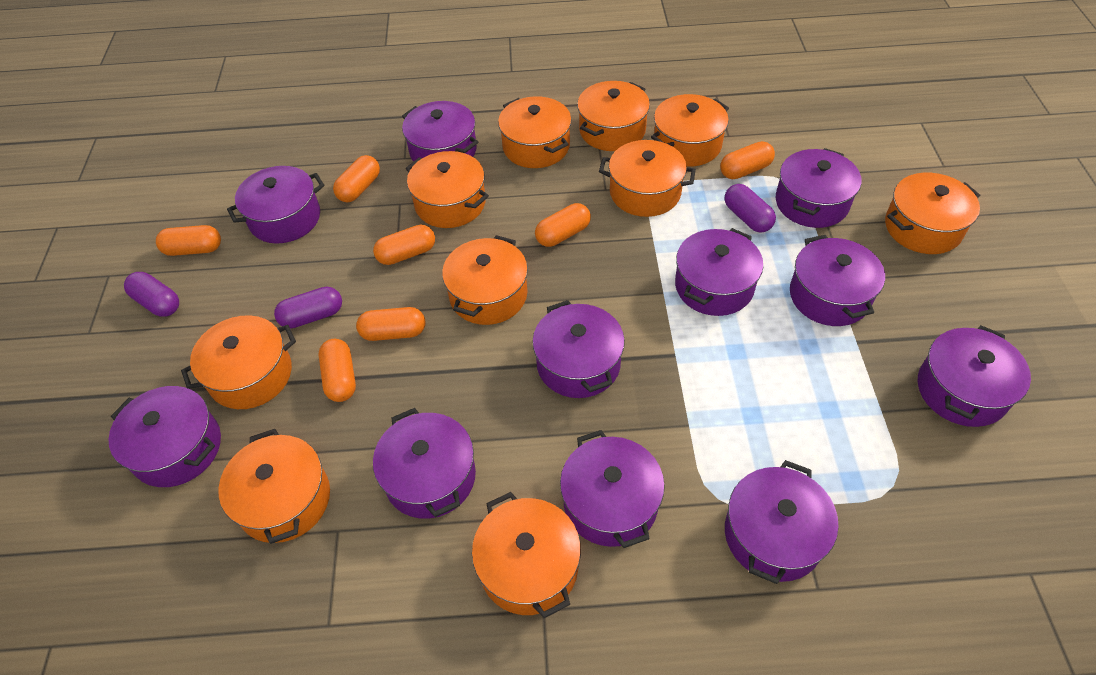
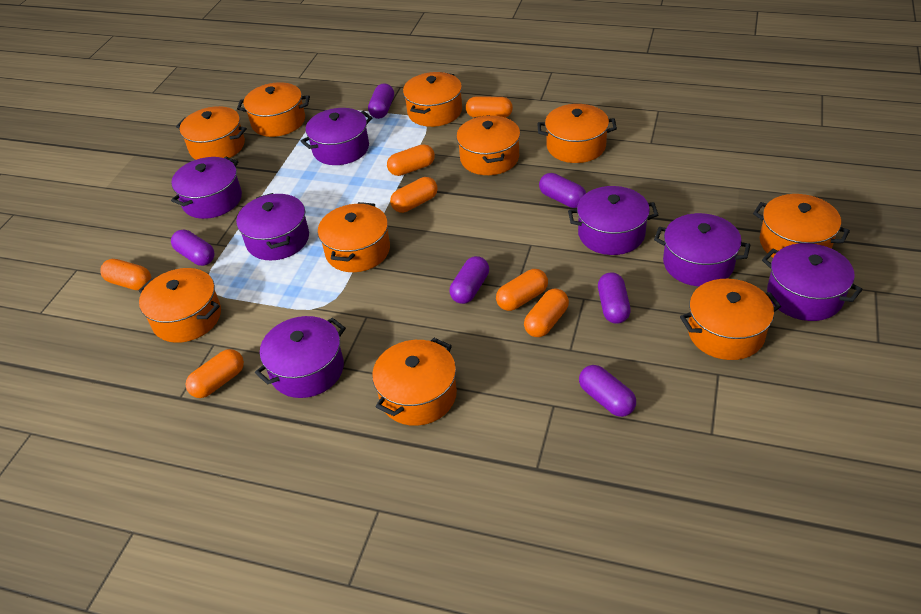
purple capsule: 3 -> 6
purple pot: 11 -> 7

